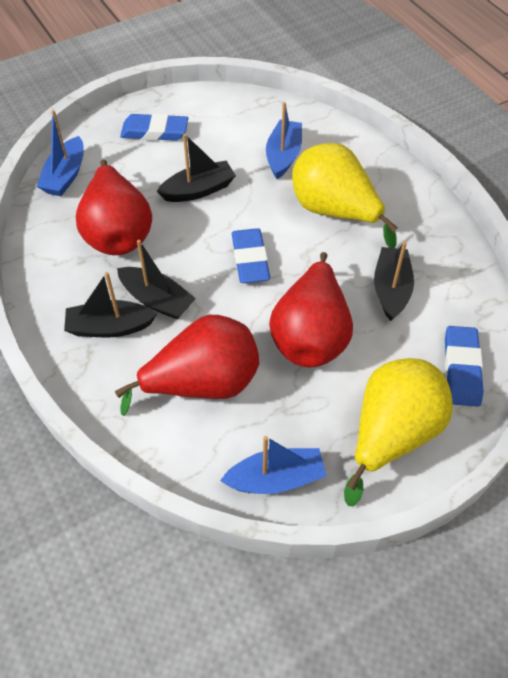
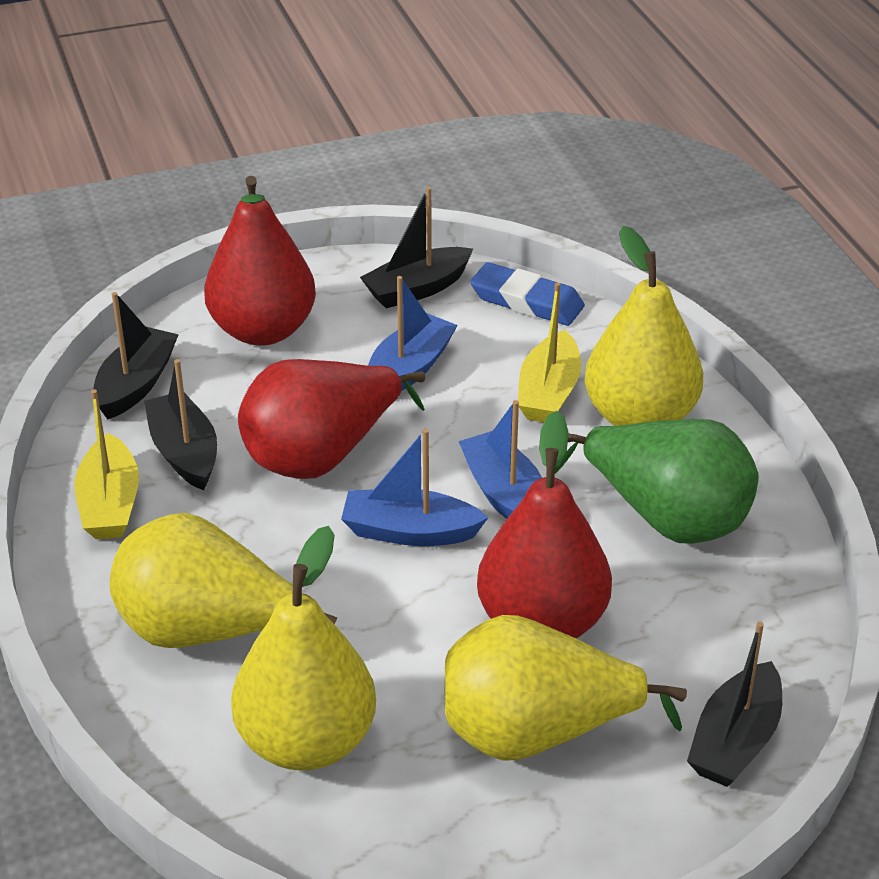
blue eraser: 3 -> 1
green pear: 0 -> 1
yellow boat: 0 -> 2
yellow pear: 2 -> 4

